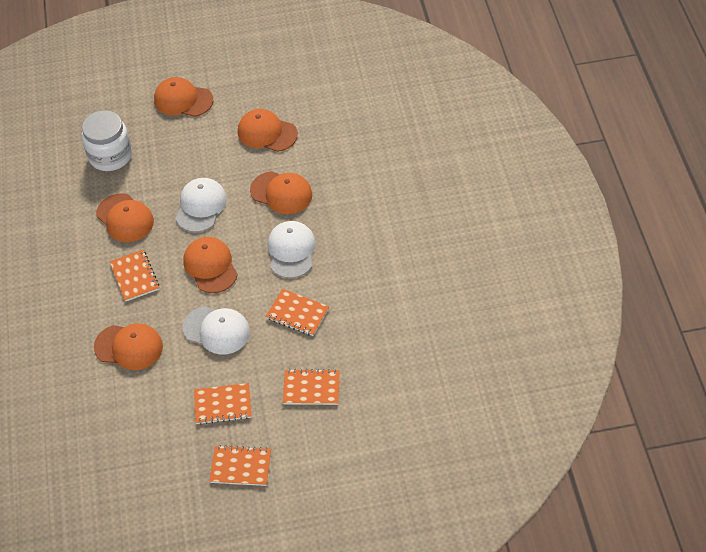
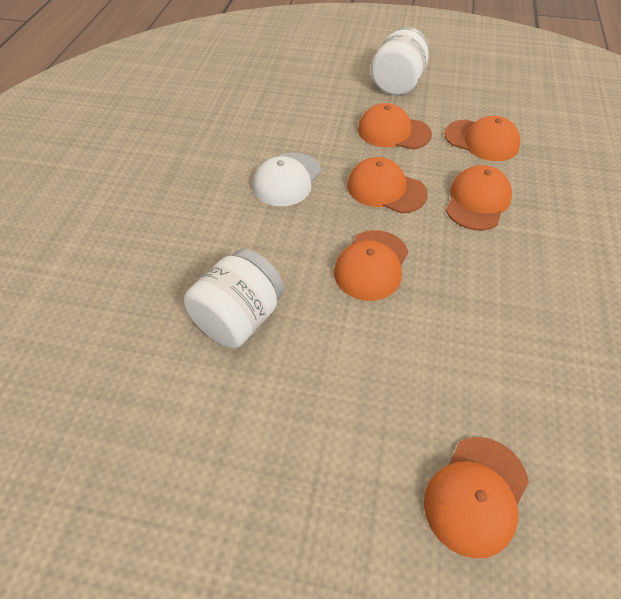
orange notebook: 5 -> 0
white cap: 3 -> 1
white jar: 1 -> 2

